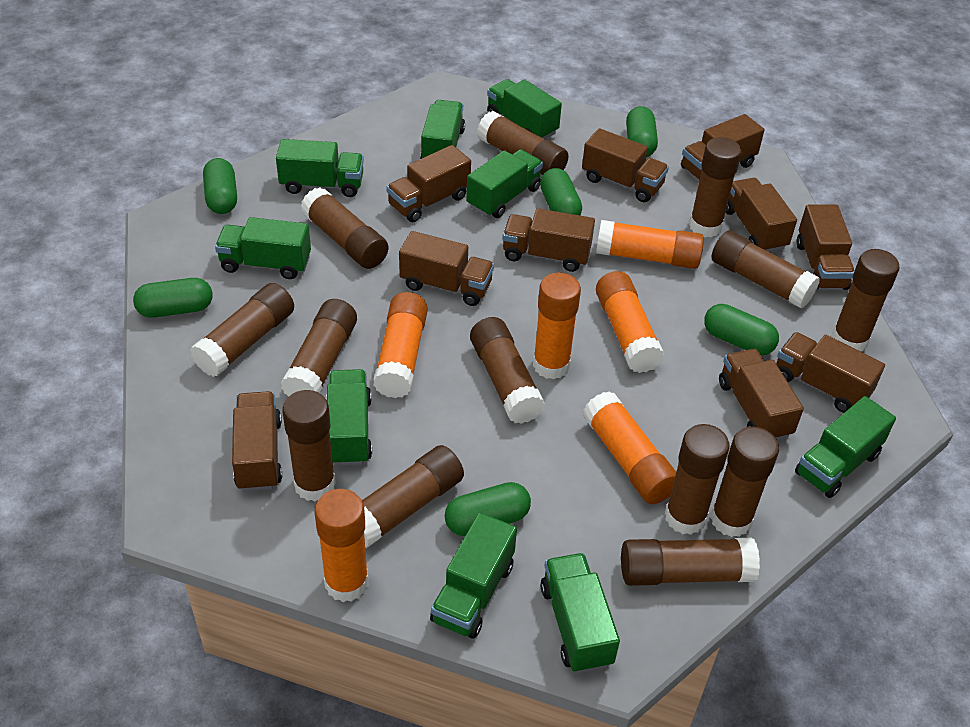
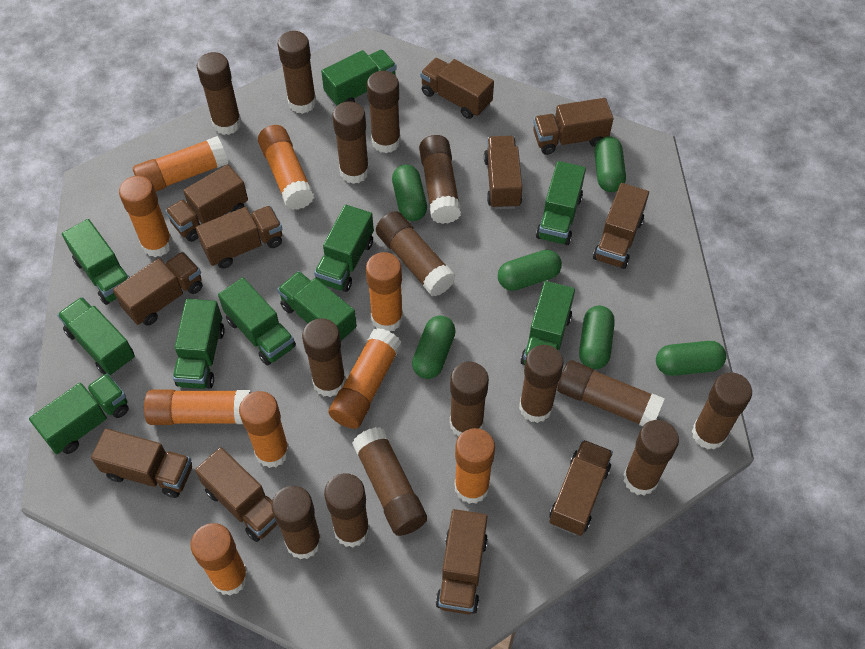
brown glue stick: 13 -> 15
brown truck: 10 -> 11
green truck: 9 -> 10
orange glue stick: 6 -> 9

